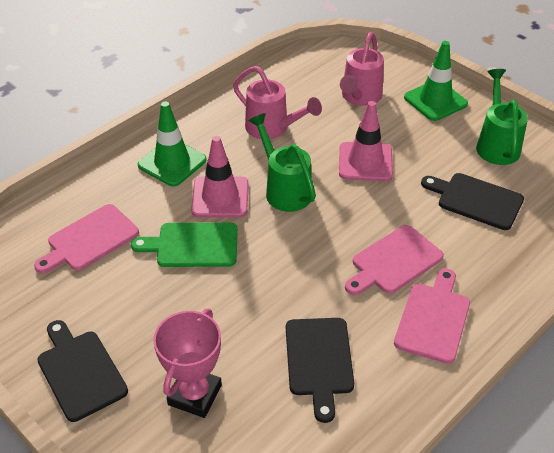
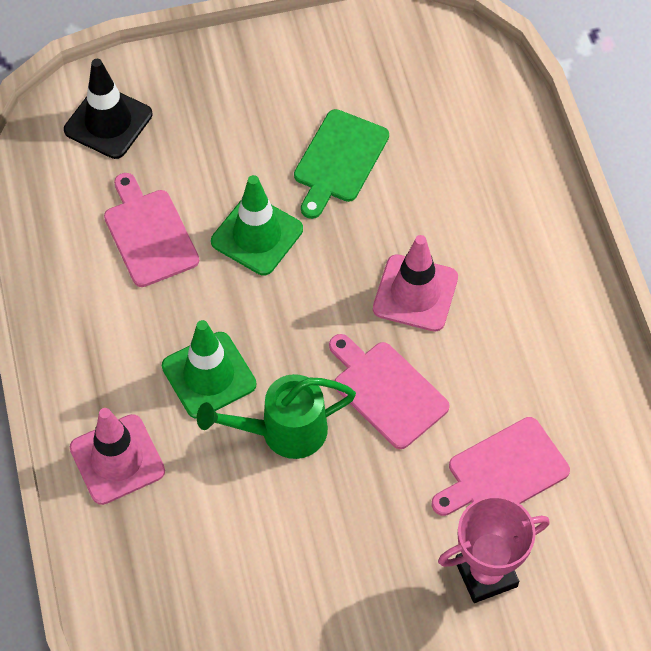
black cutting board: 3 -> 0
black traffic cone: 0 -> 1
green watering can: 2 -> 1
pink watering can: 2 -> 0

